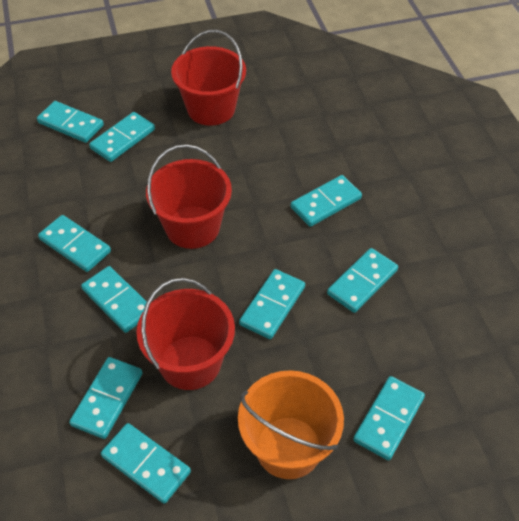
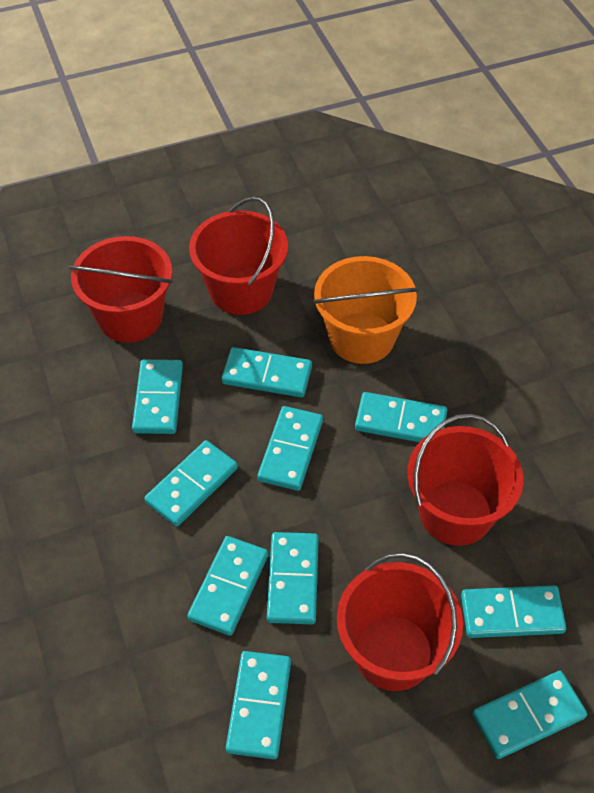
red bucket: 3 -> 4

